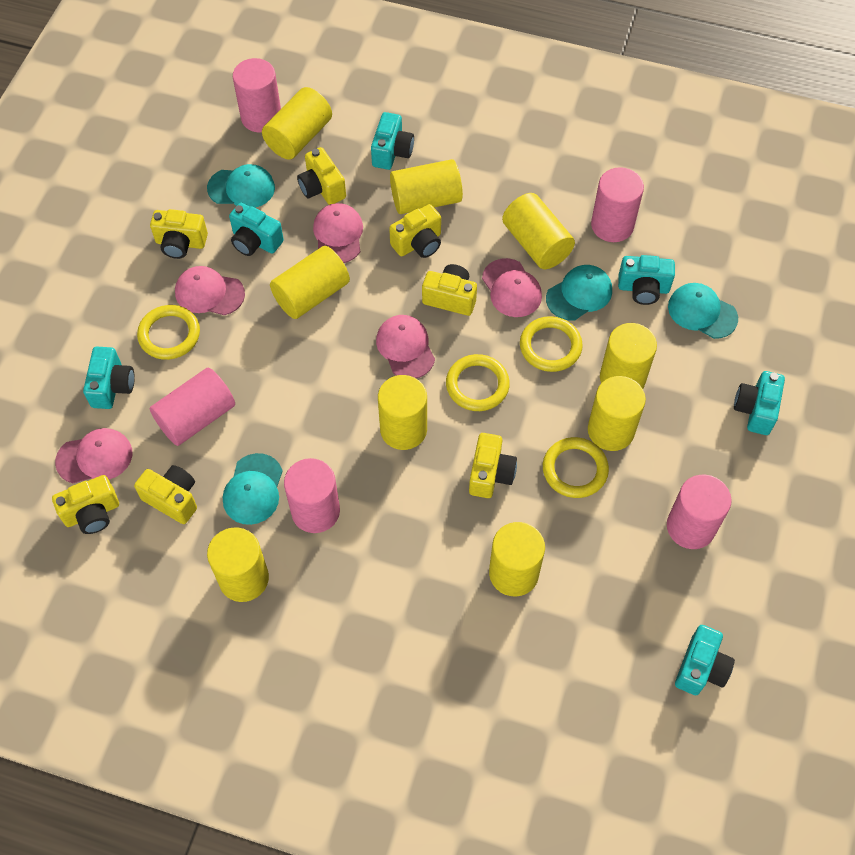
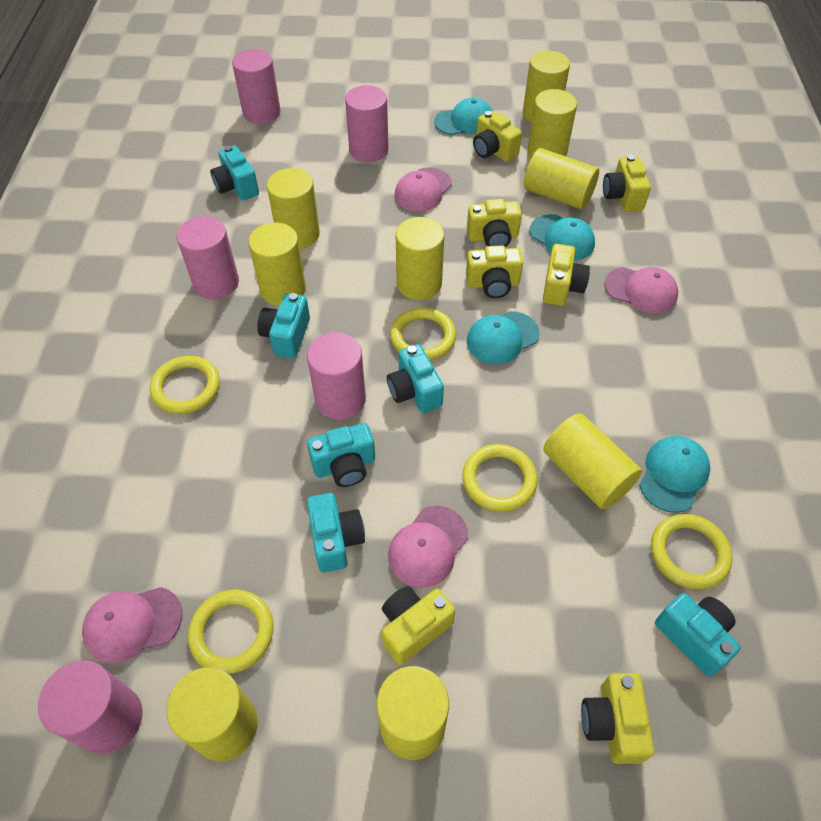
pink cap: 5 -> 4
yellow ring: 4 -> 5

